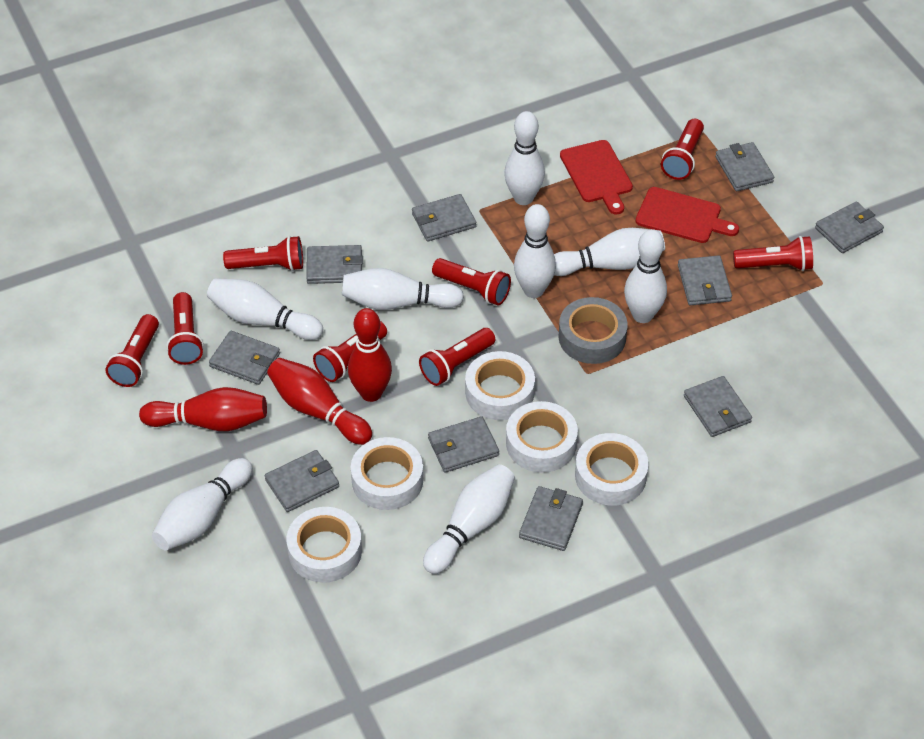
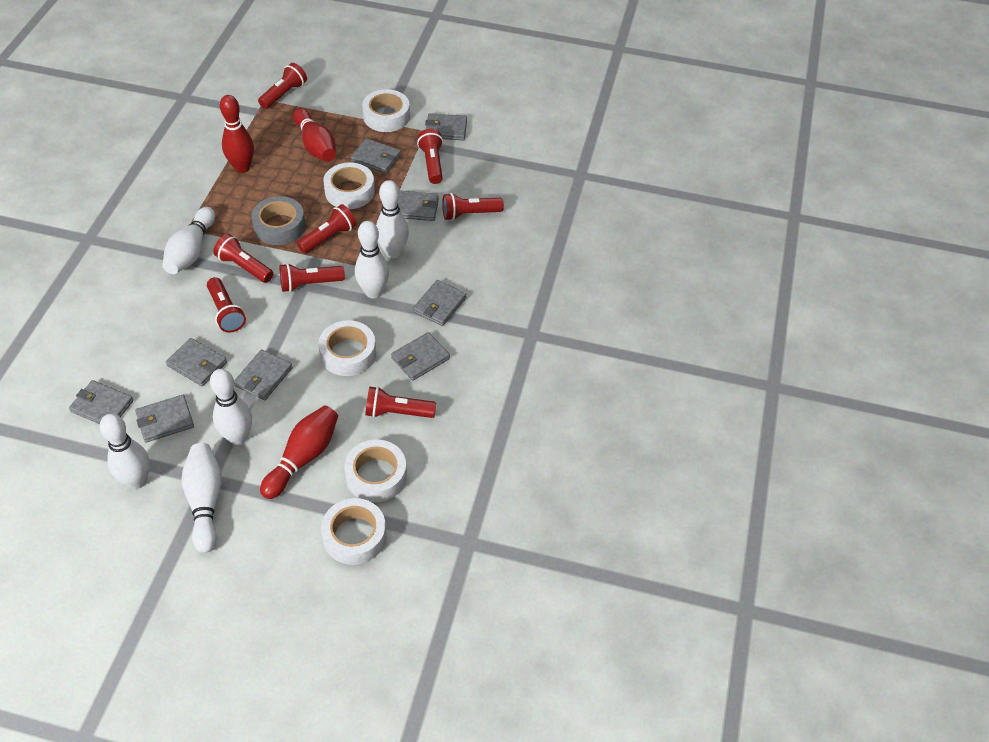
grey wallet: 10 -> 9
red cutting board: 2 -> 0
white bowling pin: 8 -> 6

